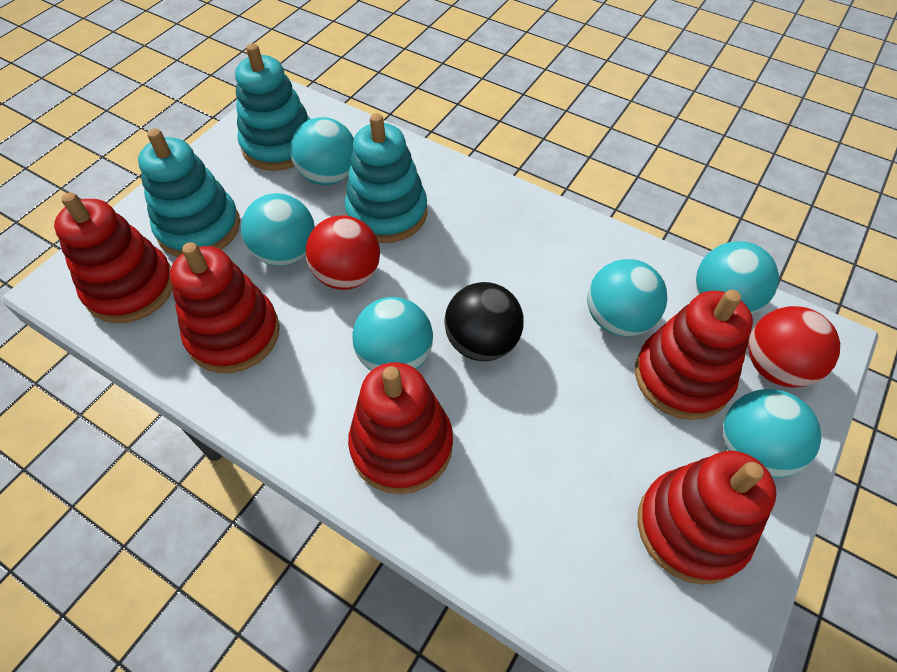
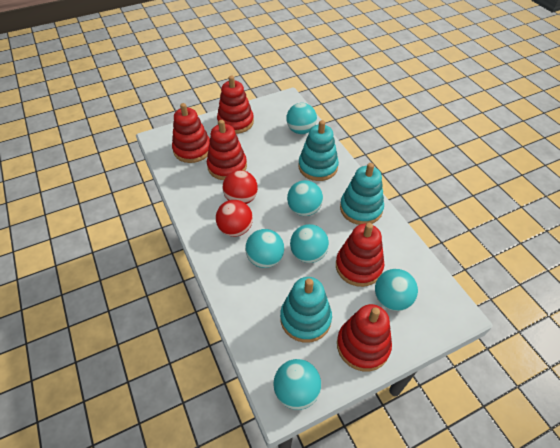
black ball: 1 -> 0

